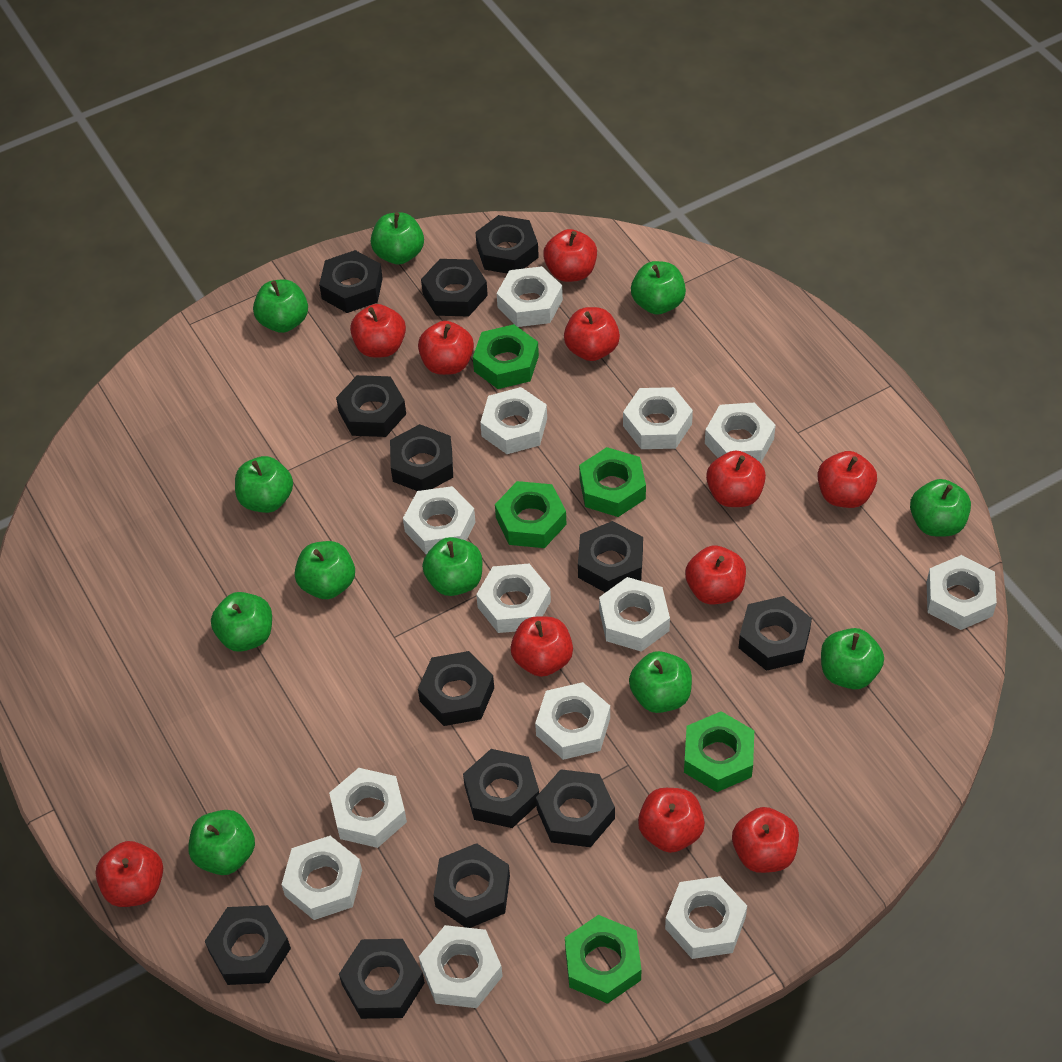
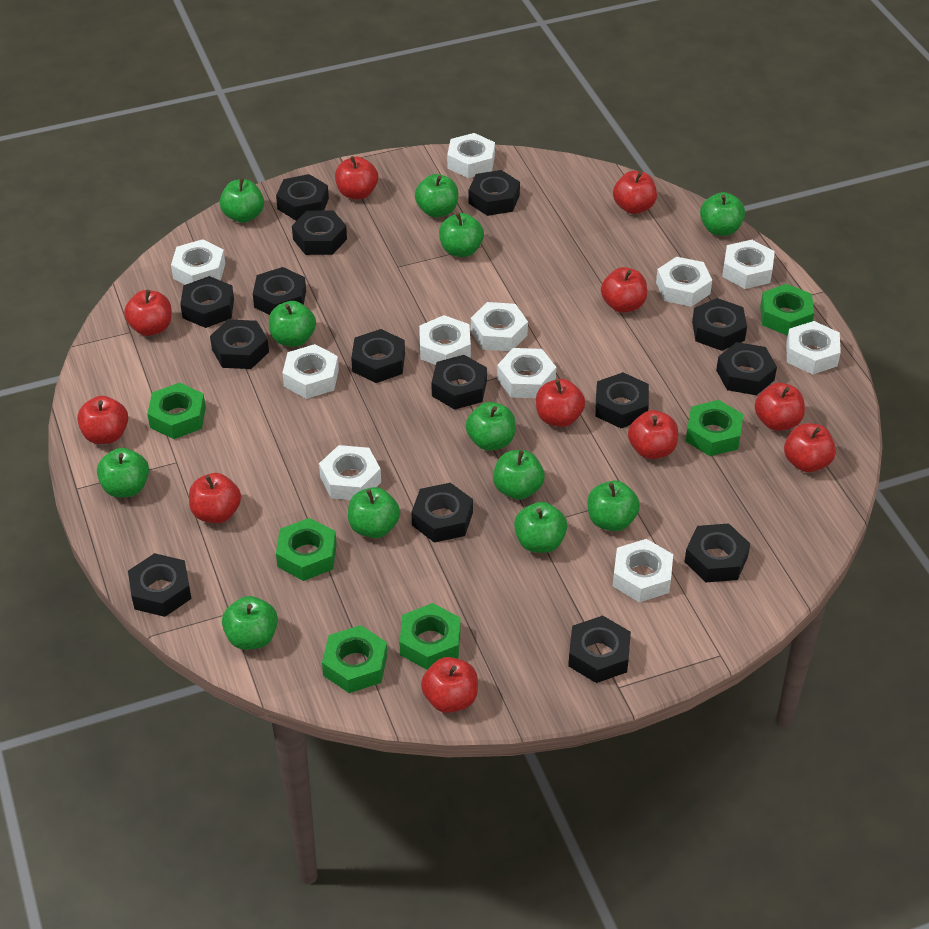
black nut: 13 -> 15
green apple: 11 -> 12
green nut: 5 -> 6
white nut: 13 -> 11

